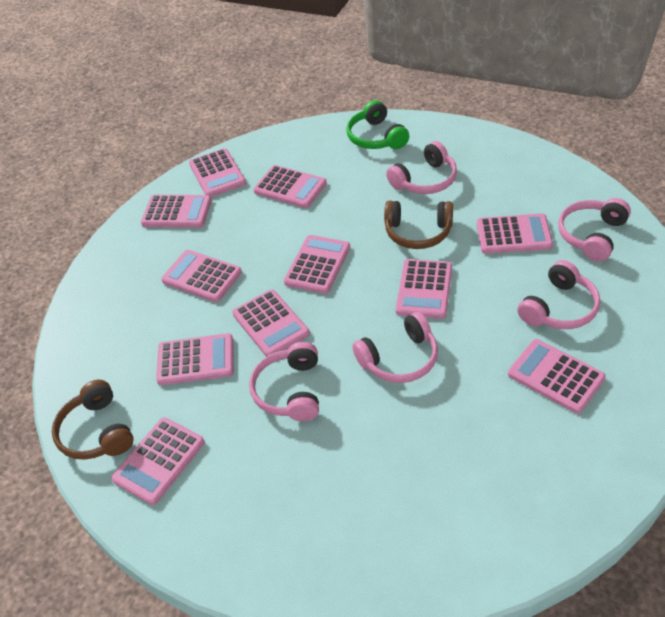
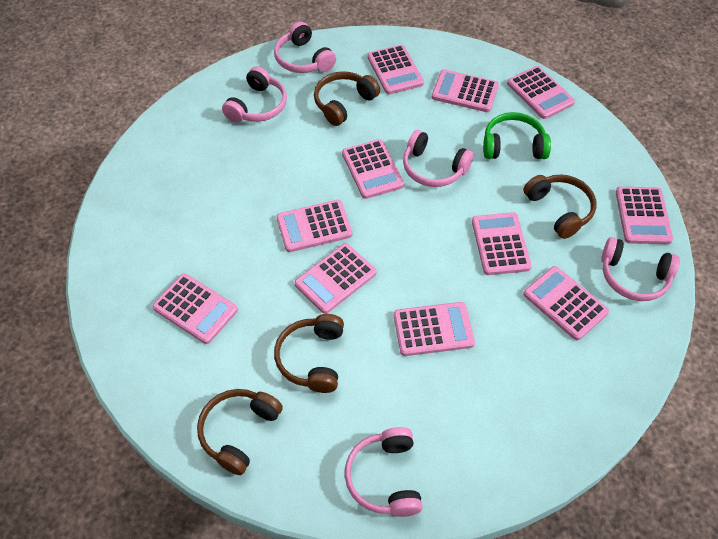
brown headphones: 2 -> 4

